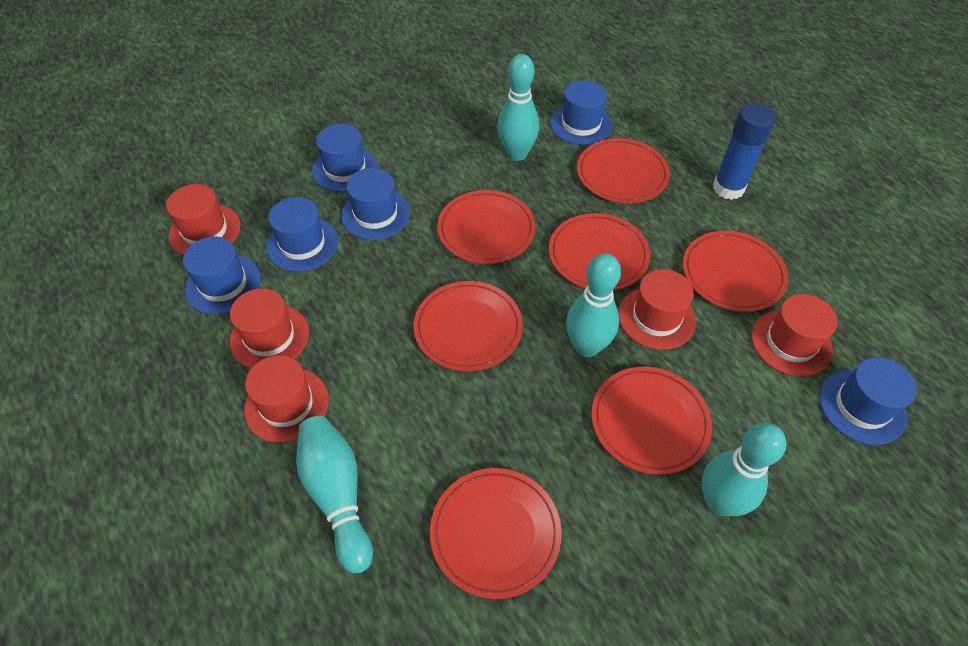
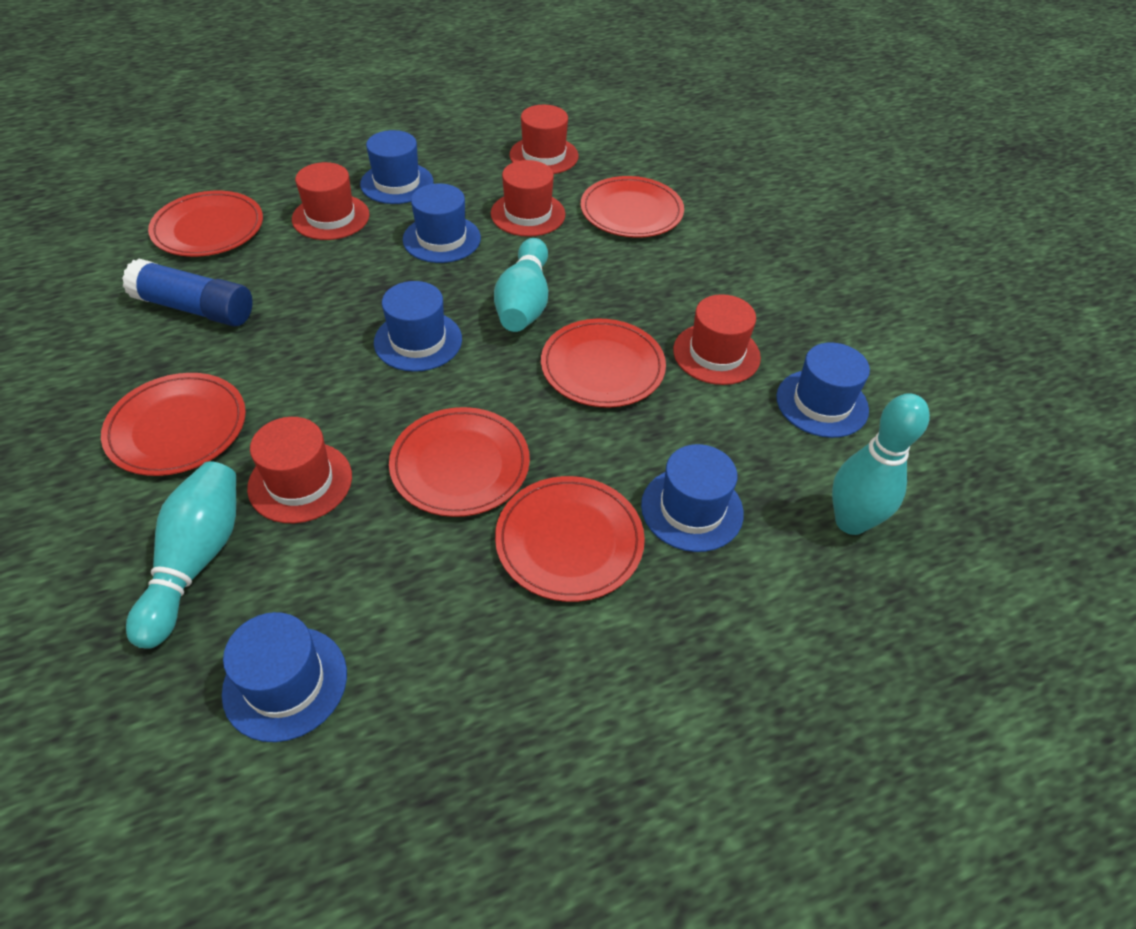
red plate: 7 -> 6
turquoise bowling pin: 4 -> 3

